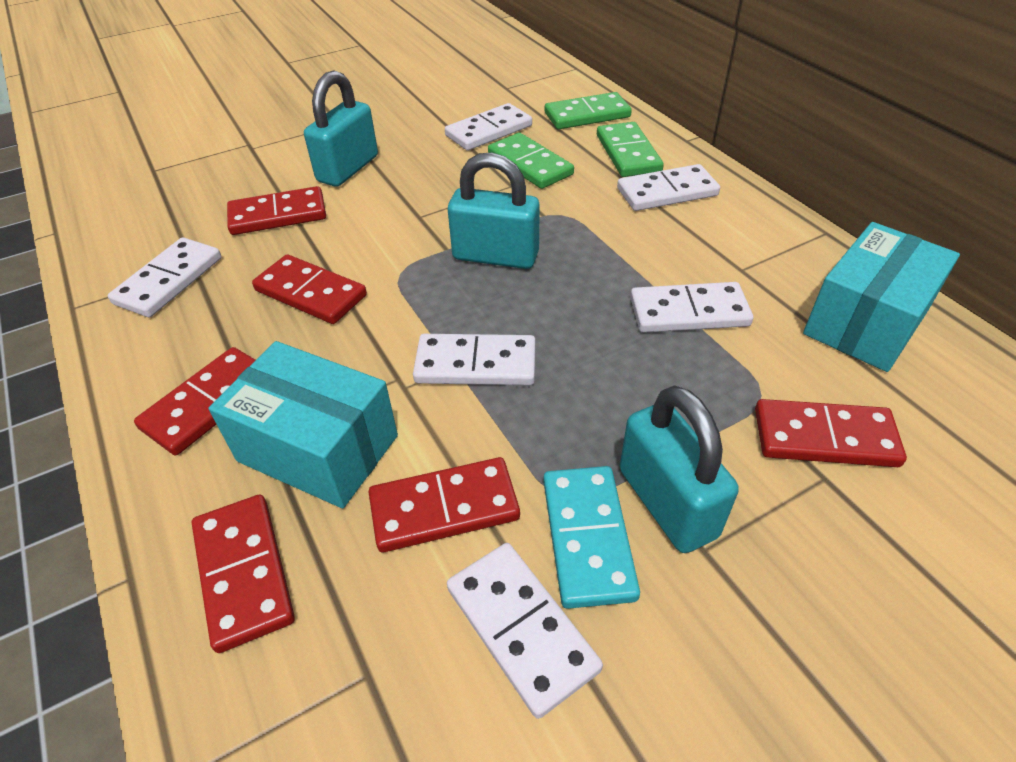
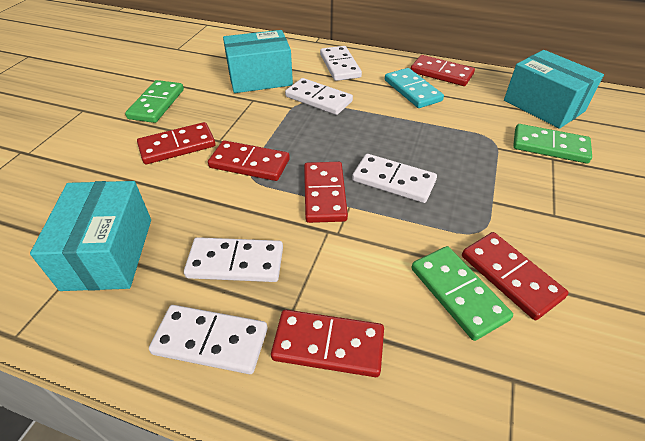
turquoise box: 2 -> 3
turquoise padlock: 3 -> 0
white domino: 6 -> 5

